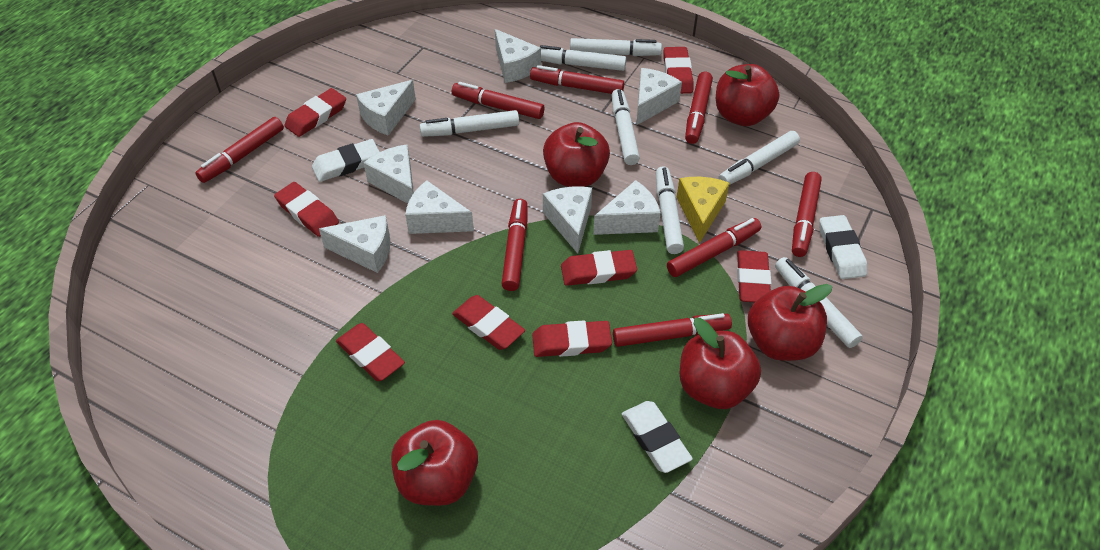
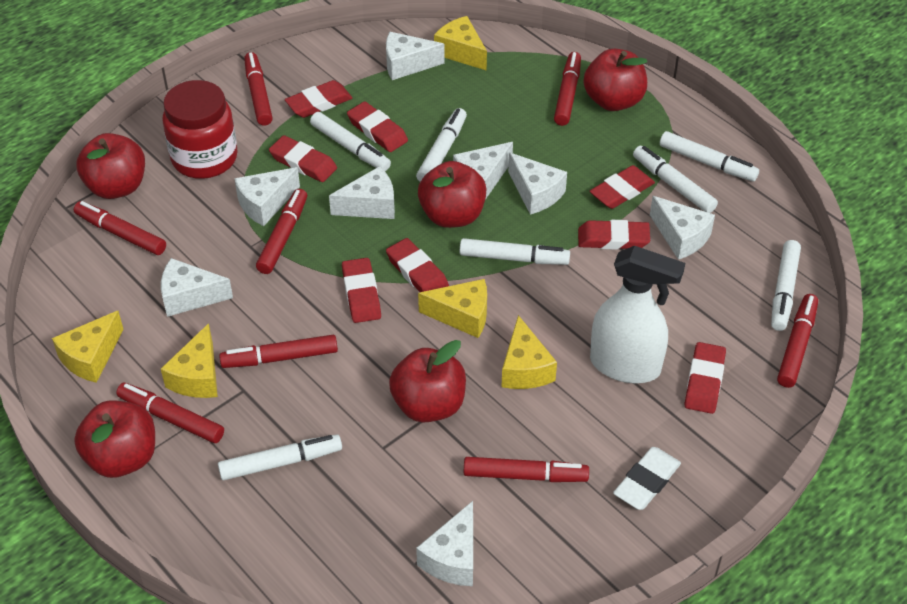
red jar: 0 -> 1
white eraser: 3 -> 1
white spray bottle: 0 -> 1
yellow cheese: 1 -> 5

